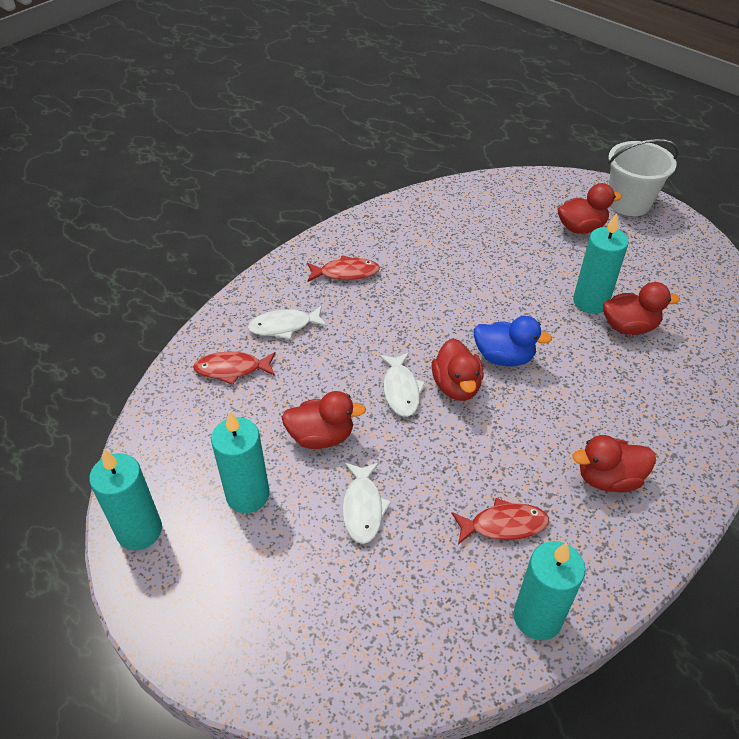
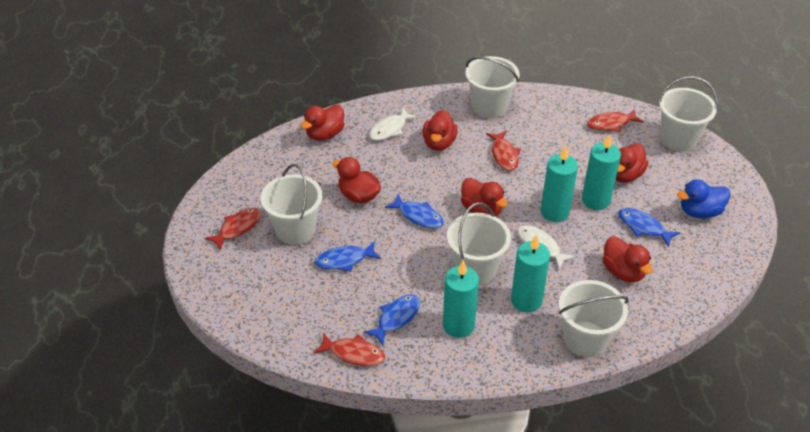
blue fish: 0 -> 4
red duck: 5 -> 6
red fish: 3 -> 4
white bucket: 1 -> 5
white fish: 3 -> 2

